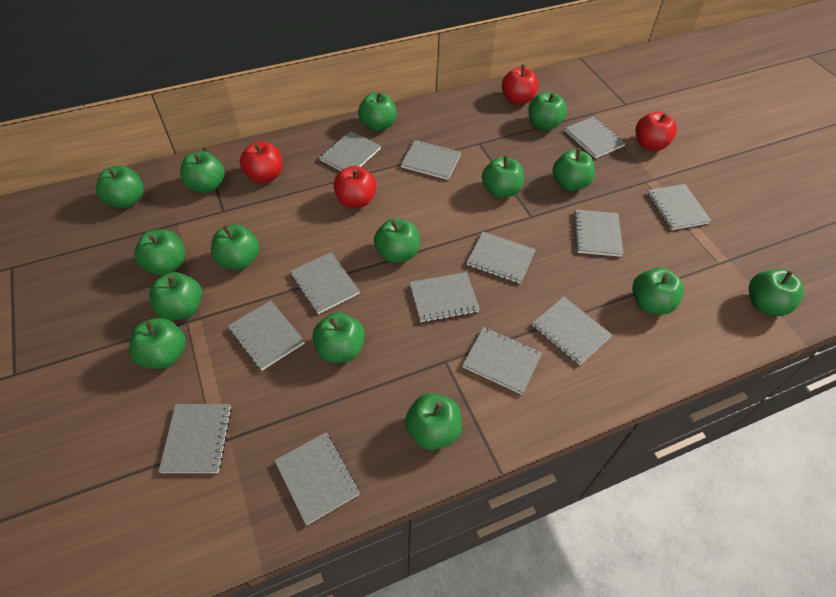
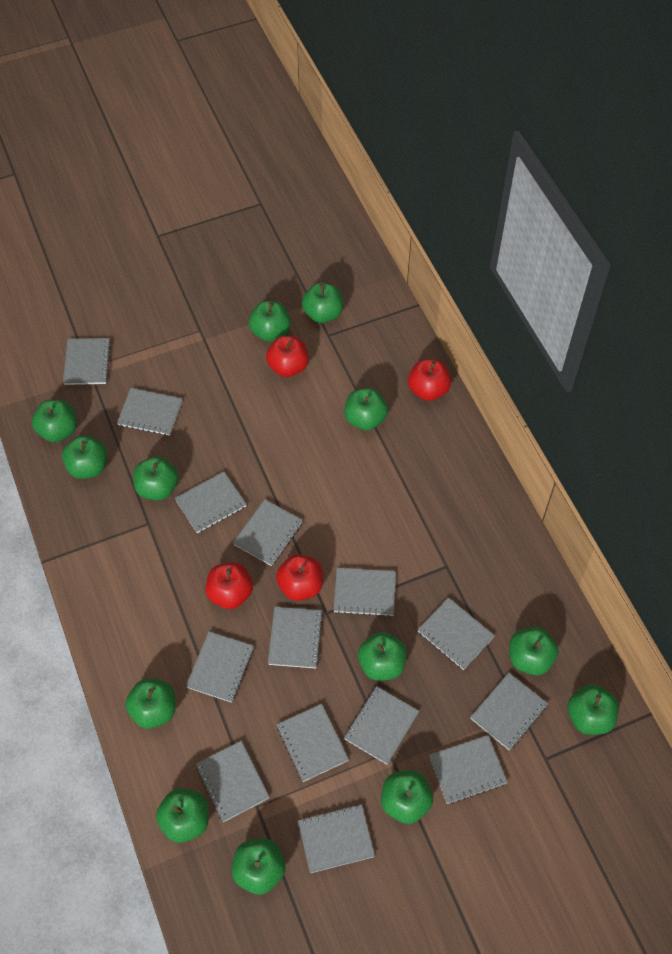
green apple: 15 -> 13
grey notebook: 13 -> 14

